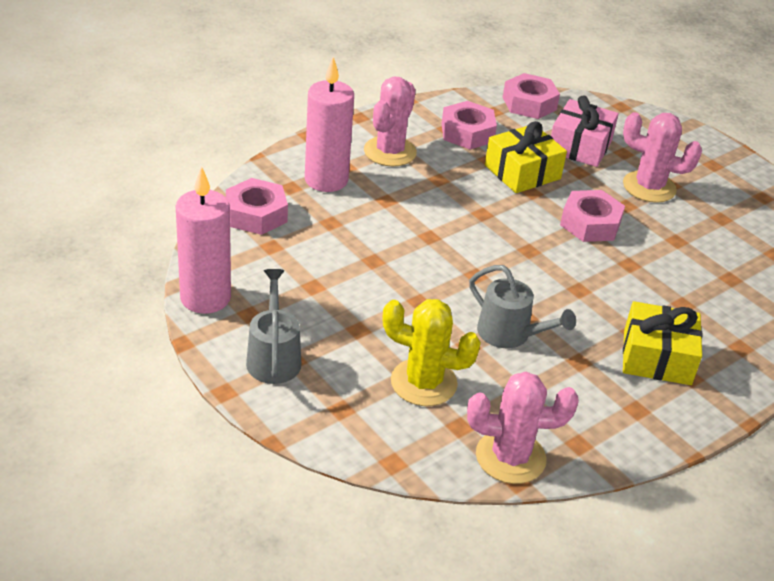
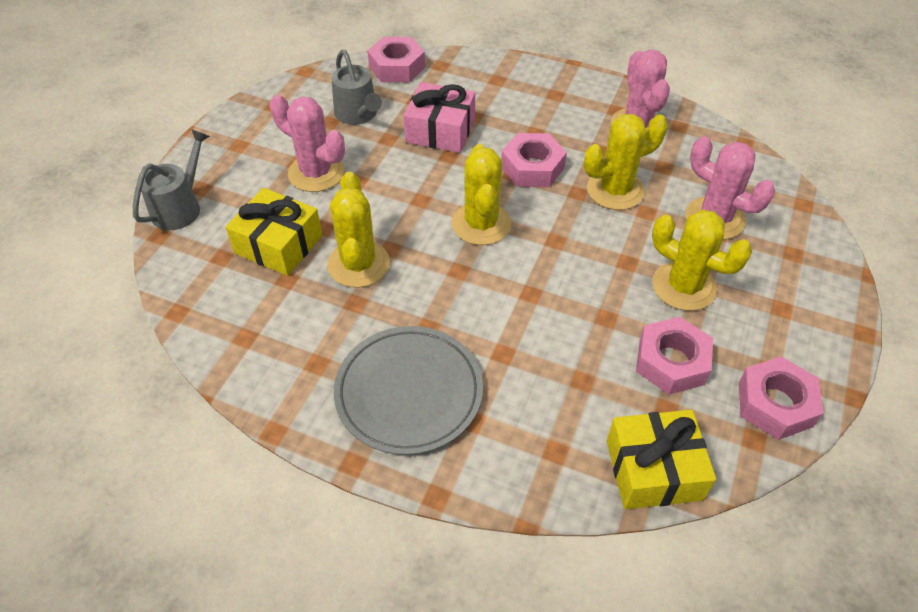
grey plate: 0 -> 1
pink candle: 2 -> 0
yellow cactus: 1 -> 4

